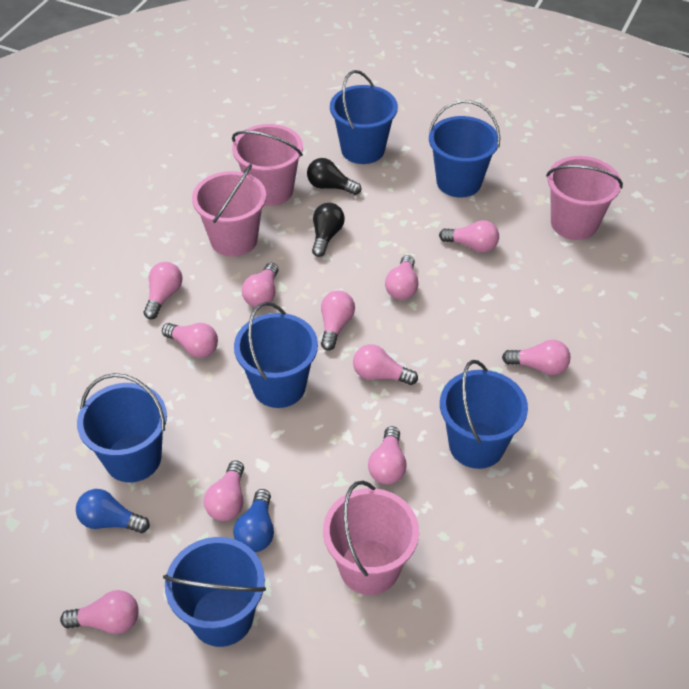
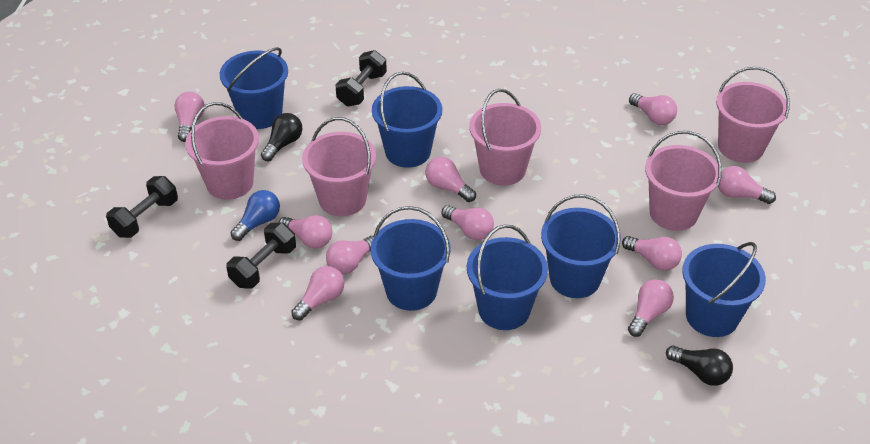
black dumbbell: 0 -> 3
blue light bulb: 2 -> 1
pink bucket: 4 -> 5
pink light bulb: 11 -> 10

